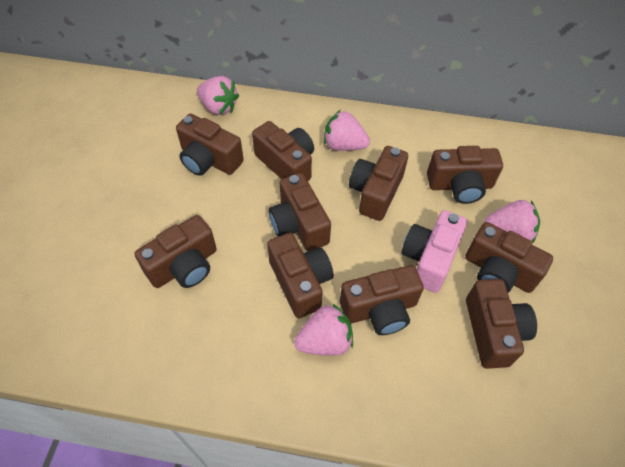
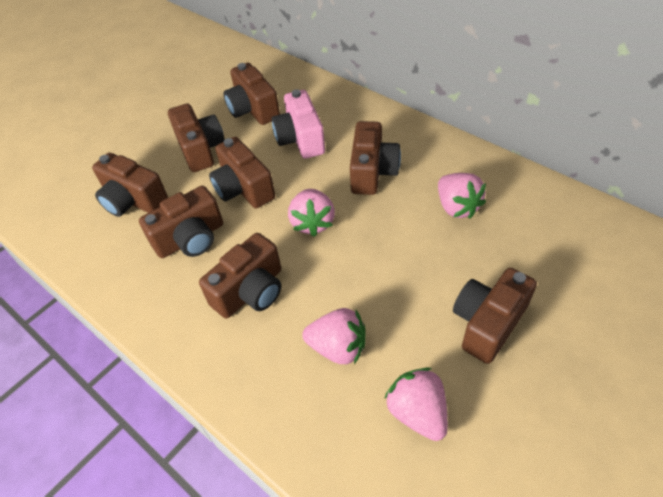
brown camera: 10 -> 8

